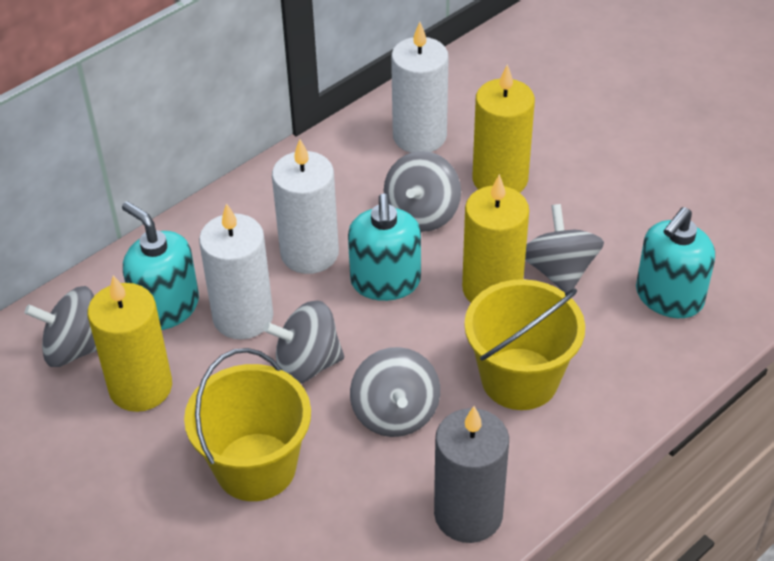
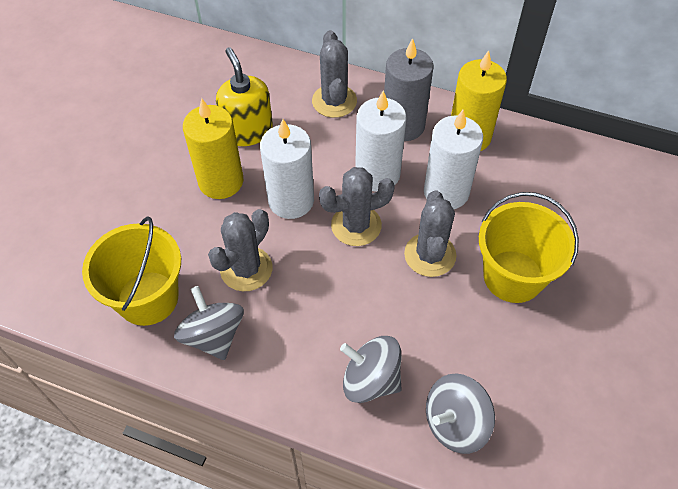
grey cactus: 0 -> 4
grey spinning top: 5 -> 3
turquoise soap dispenser: 3 -> 0
yellow candle: 3 -> 2
yellow soap dispenser: 0 -> 1

